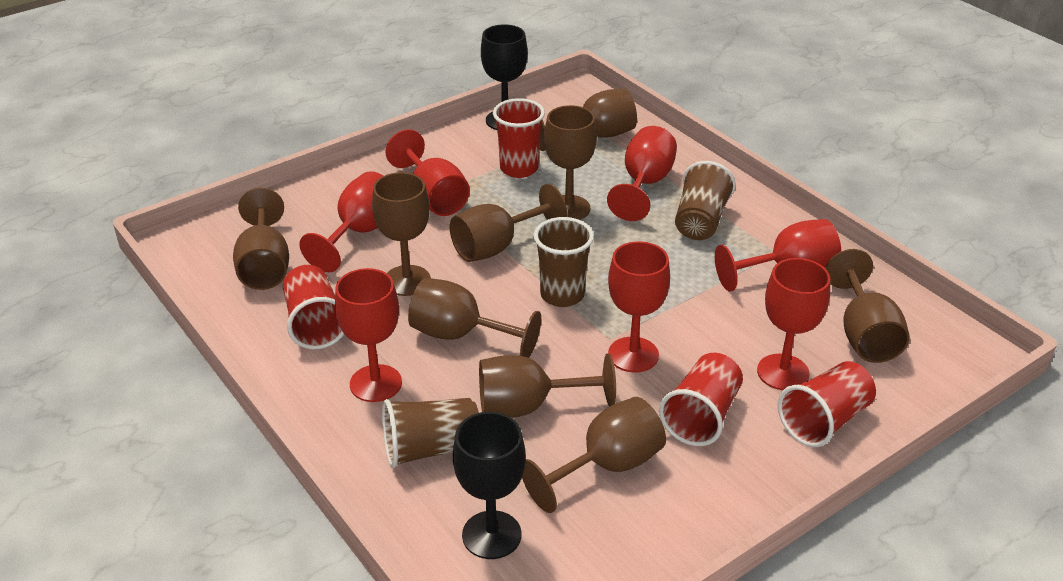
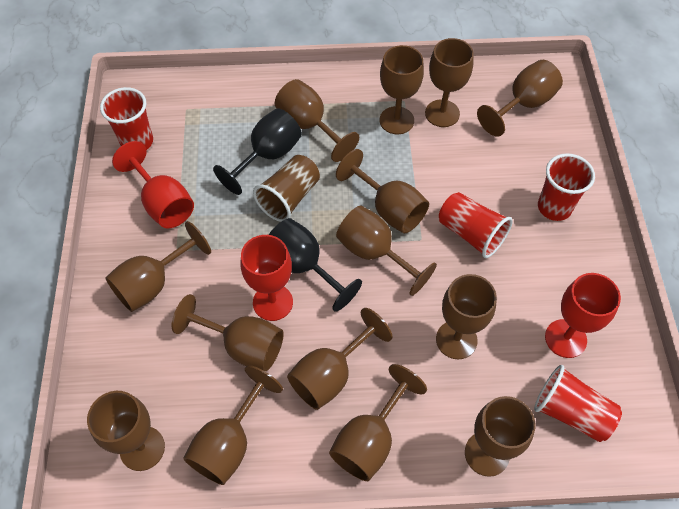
brown cup: 3 -> 1
brown goblet: 9 -> 14
red goblet: 7 -> 3

